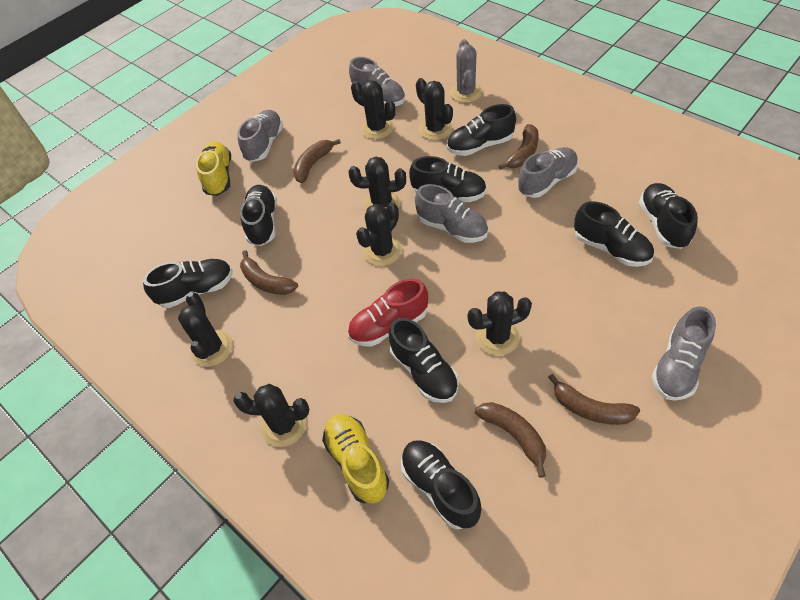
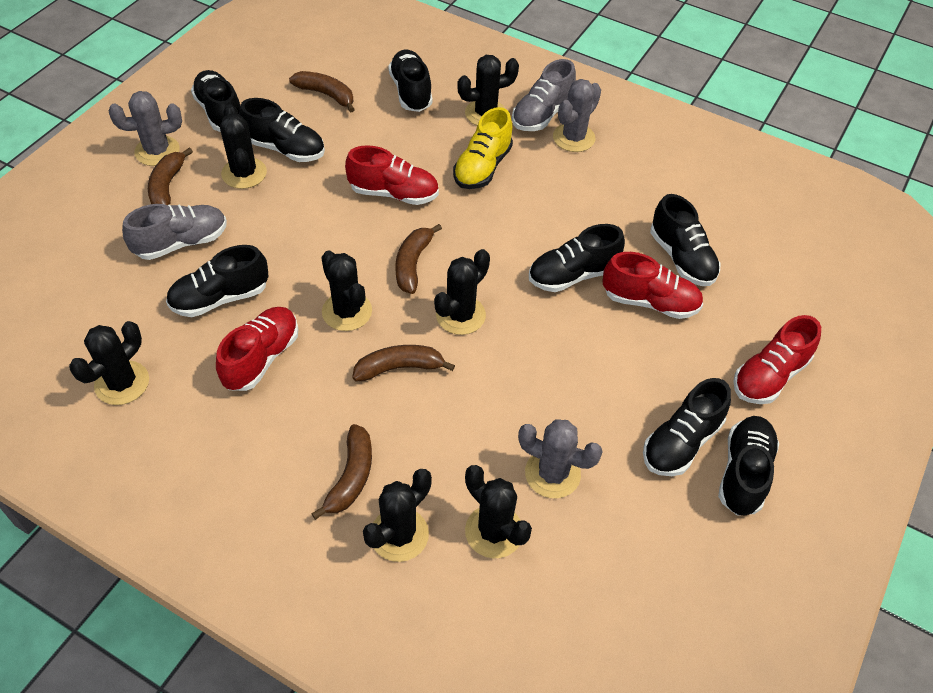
grey cactus: 1 -> 3
grey shoe: 5 -> 2
red shoe: 1 -> 4
yellow shoe: 2 -> 1

